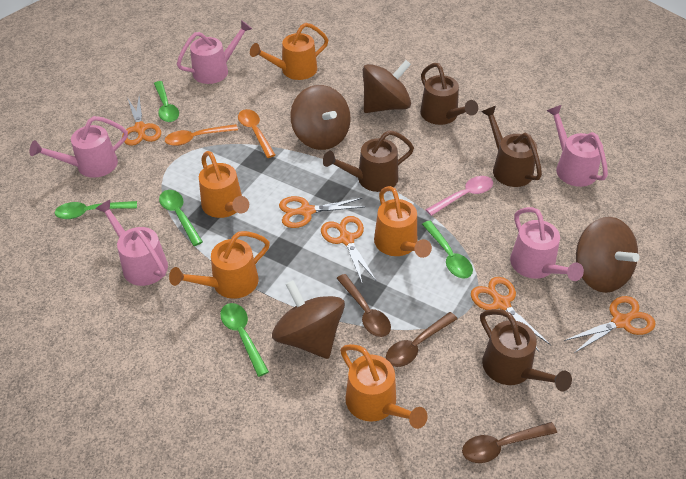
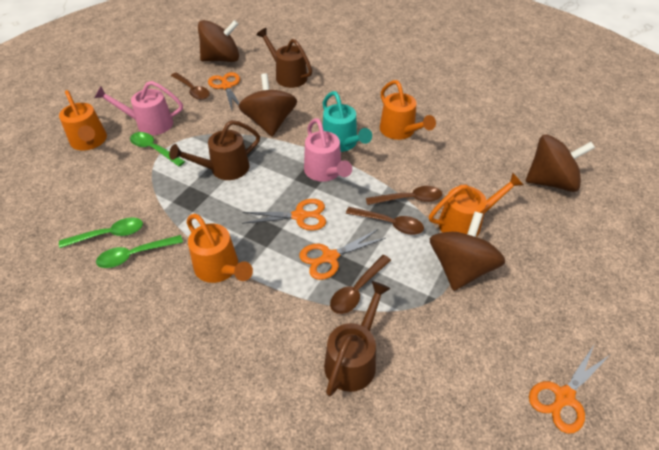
brown spoon: 3 -> 4
brown watering can: 4 -> 3
green spoon: 5 -> 3
orange scissors: 5 -> 4
orange spoon: 2 -> 0
orange watering can: 5 -> 4
pink spoon: 1 -> 0
pink watering can: 5 -> 2
turquoise watering can: 0 -> 1

